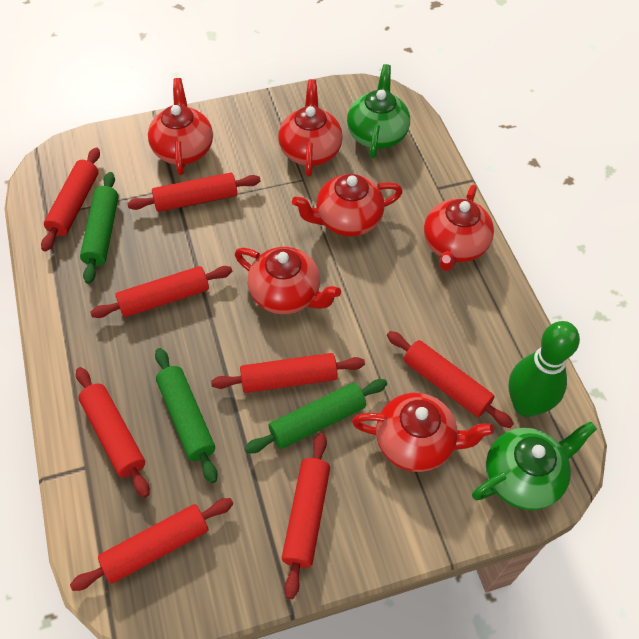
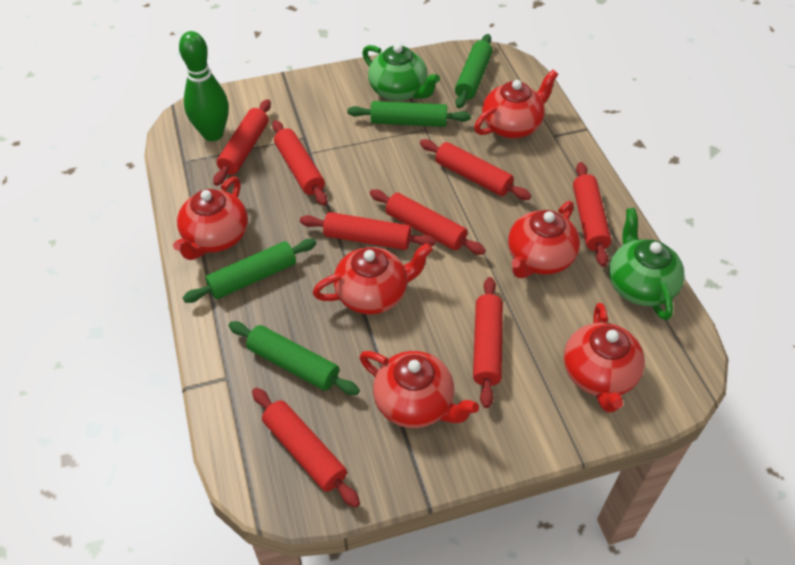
green rolling pin: 3 -> 4

